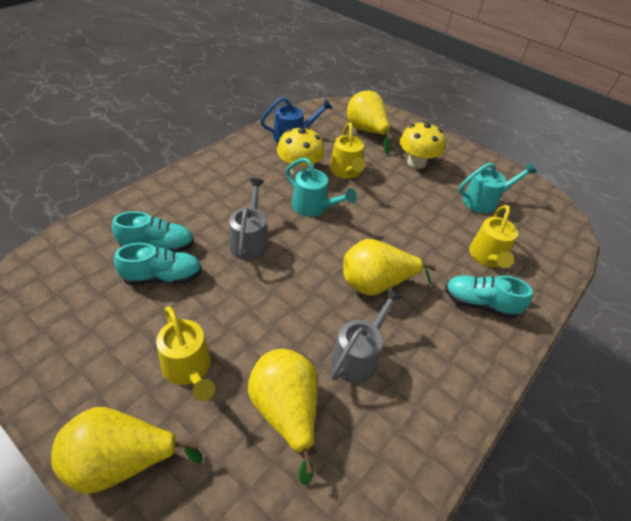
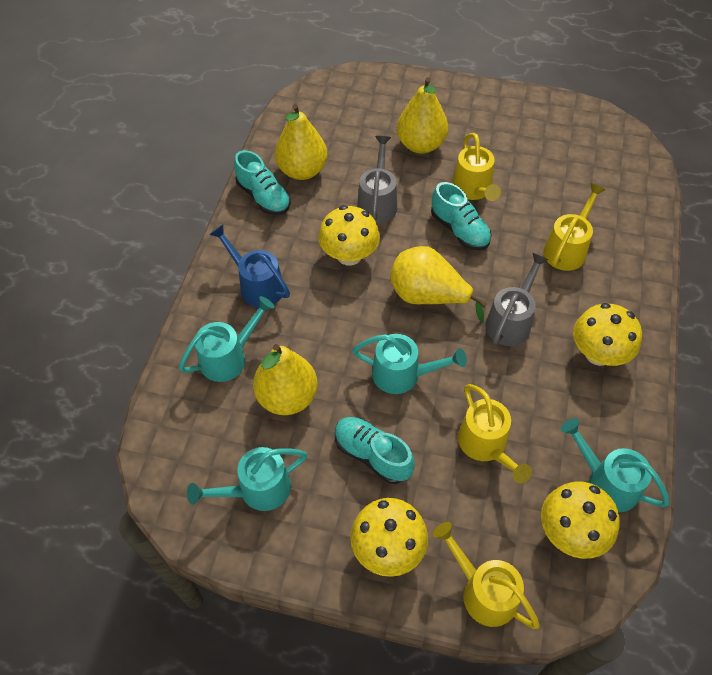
turquoise watering can: 2 -> 4
yellow mushroom: 2 -> 4
yellow watering can: 3 -> 4

